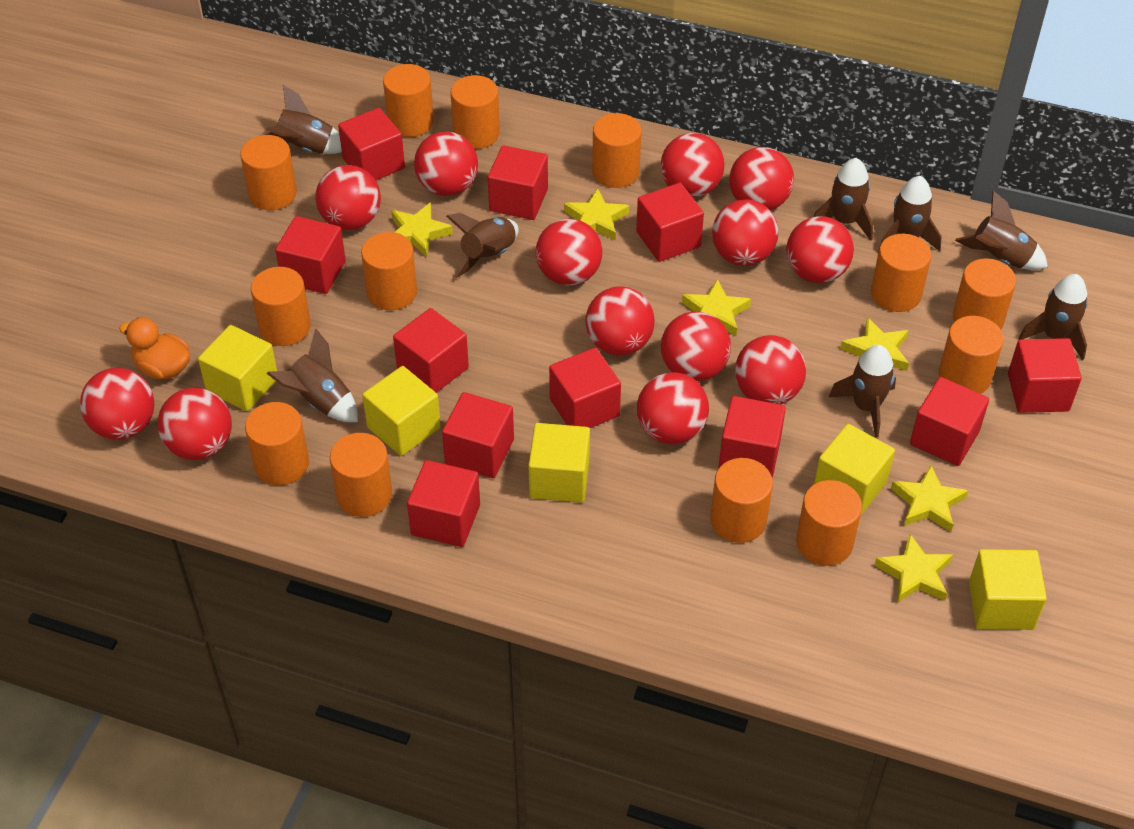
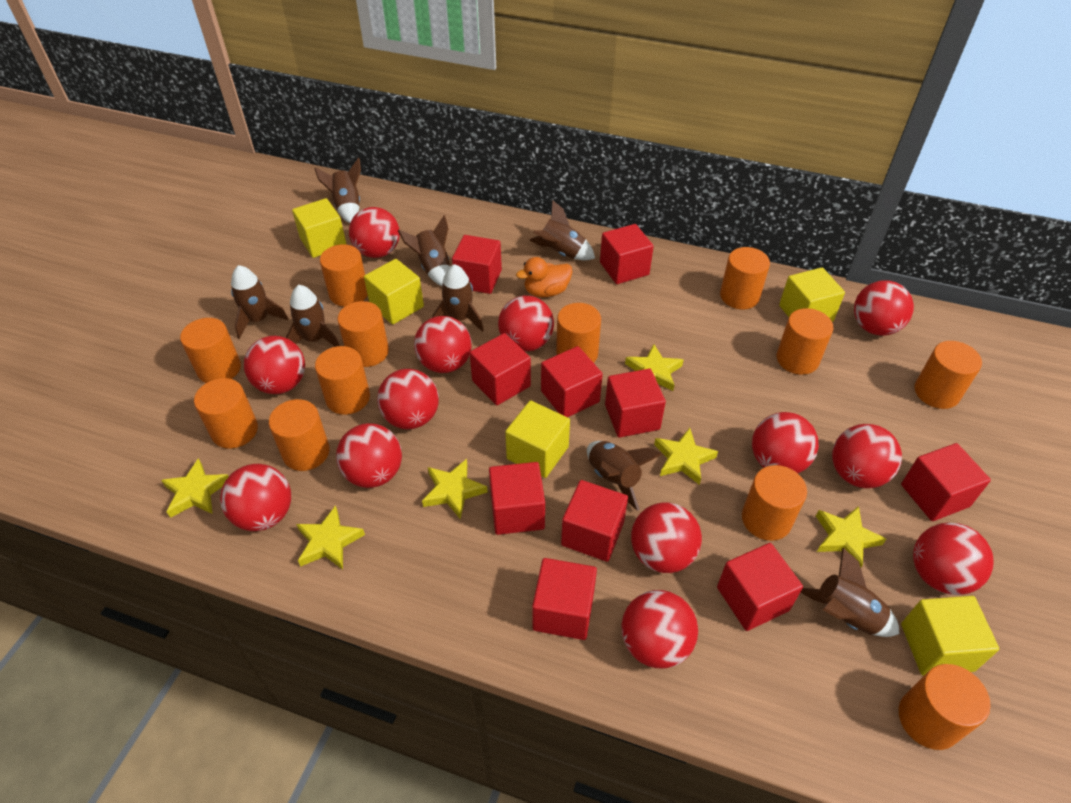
orange cylinder: 13 -> 12
red cube: 11 -> 10

